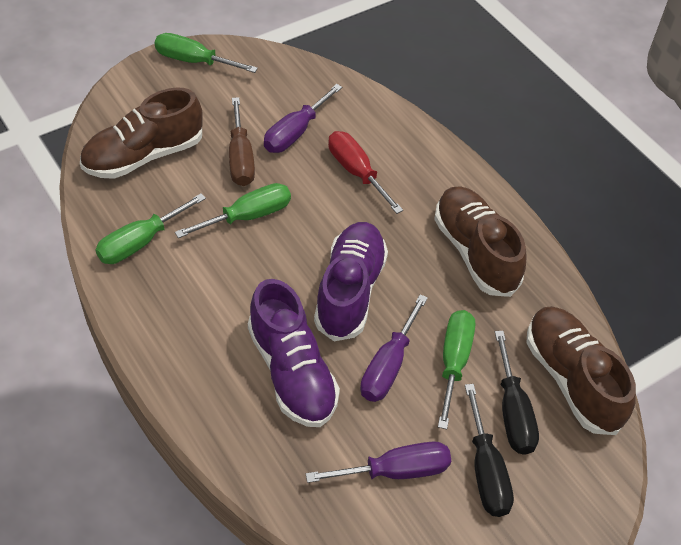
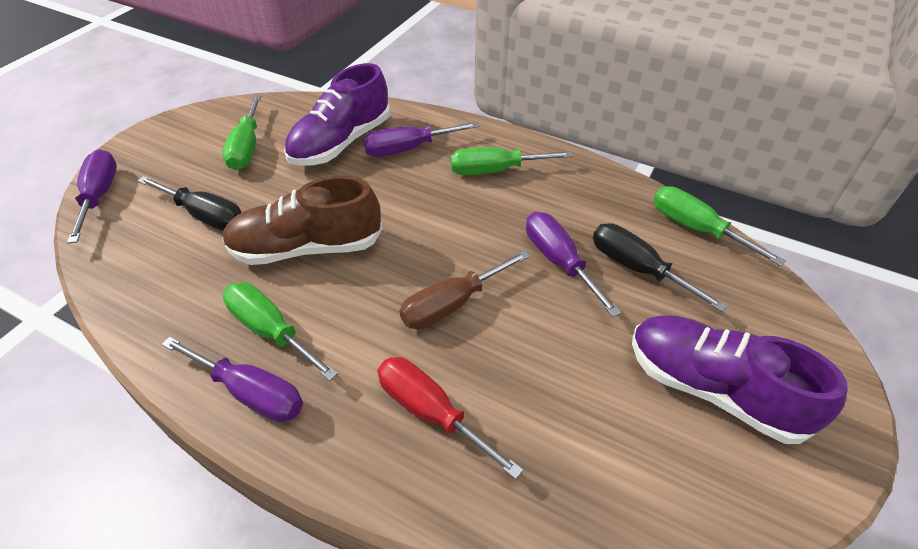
brown shoe: 3 -> 1
purple screwdriver: 3 -> 4

